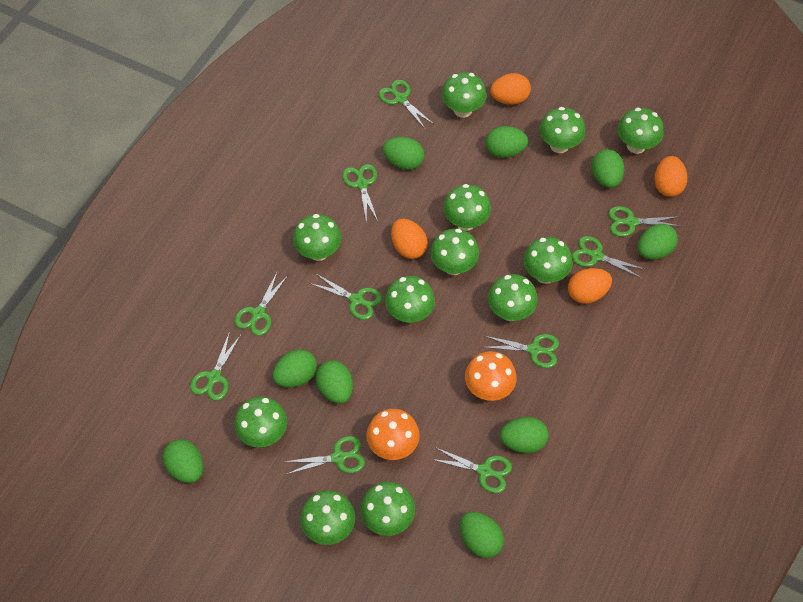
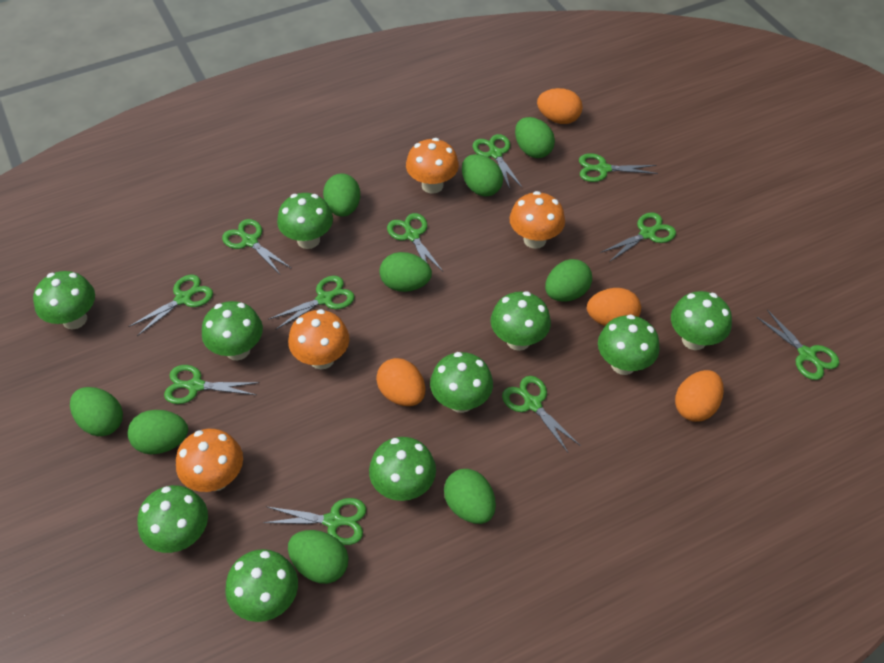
green mushroom: 12 -> 10
green scissors: 10 -> 11
orange mushroom: 2 -> 4

